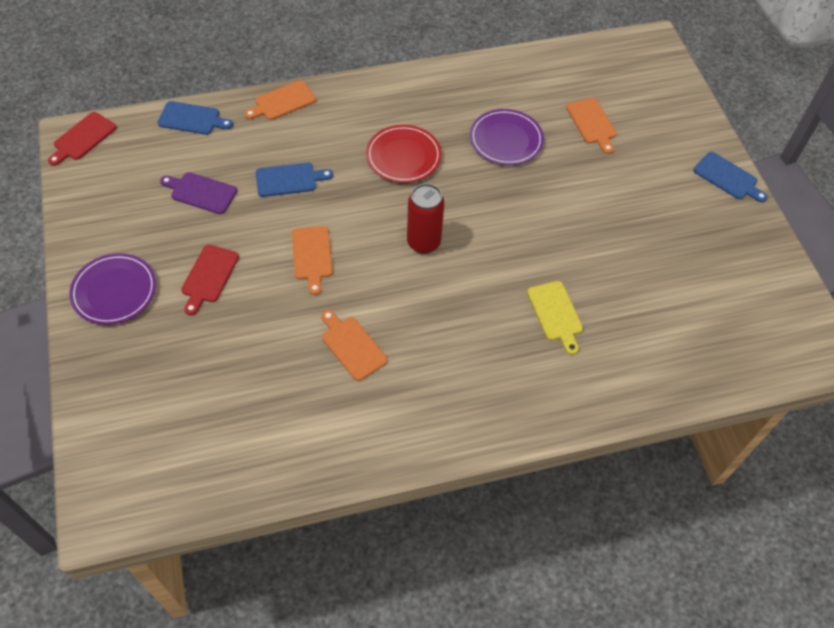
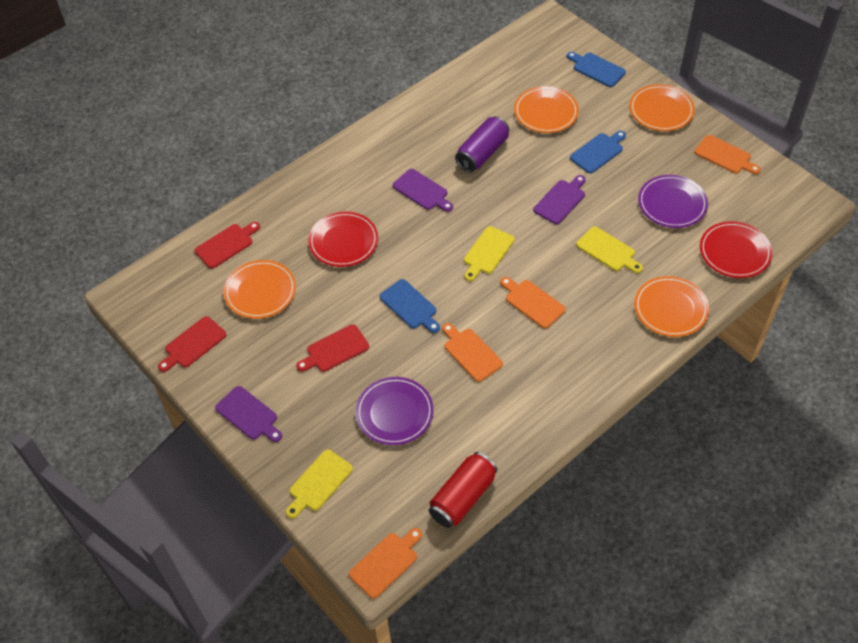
orange plate: 0 -> 4
purple can: 0 -> 1
purple cutting board: 1 -> 3
red cutting board: 2 -> 3
red plate: 1 -> 2
yellow cutting board: 1 -> 3

